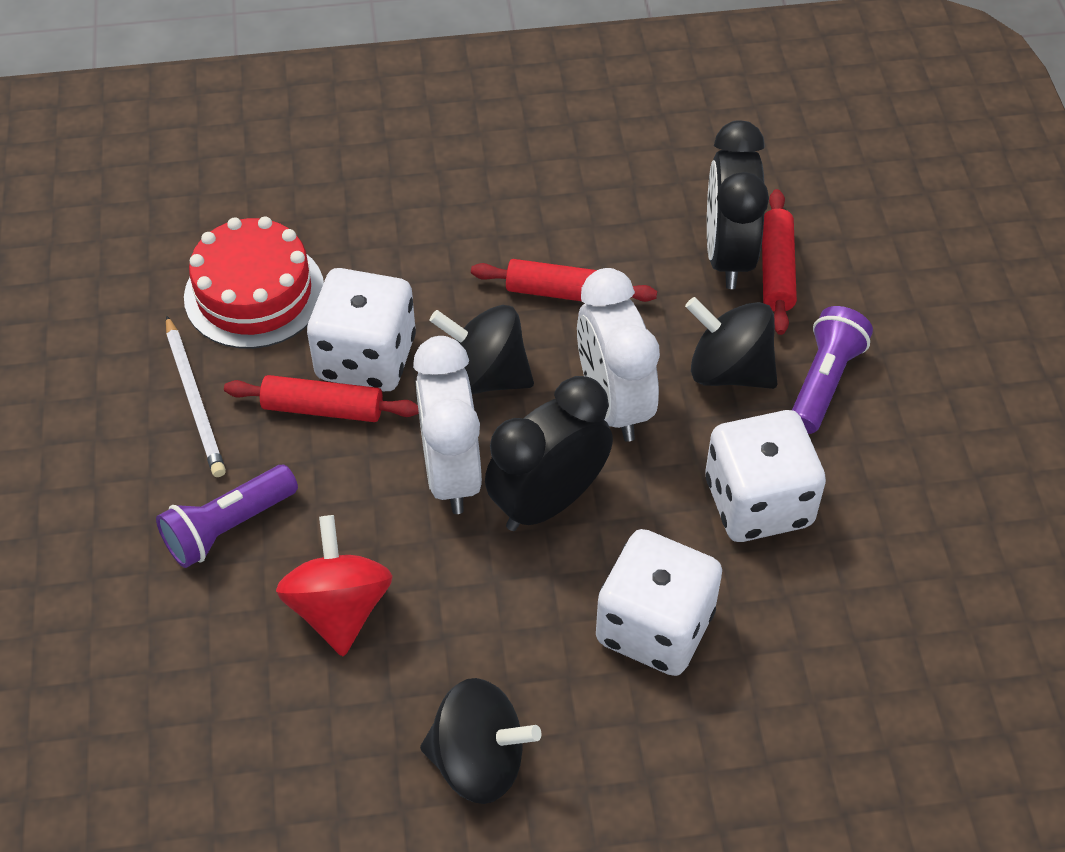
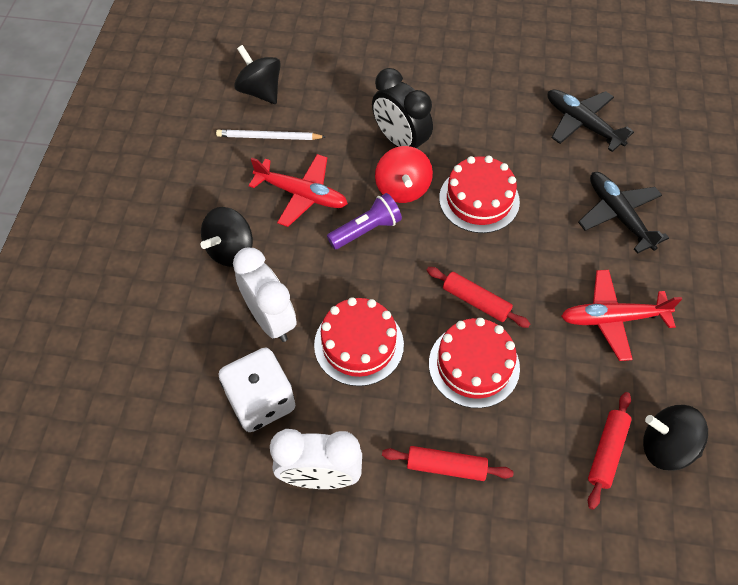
black clock: 2 -> 1
black plane: 0 -> 2
purple flashlight: 2 -> 1
red cake: 1 -> 3
red plane: 0 -> 2
white dice: 3 -> 1

